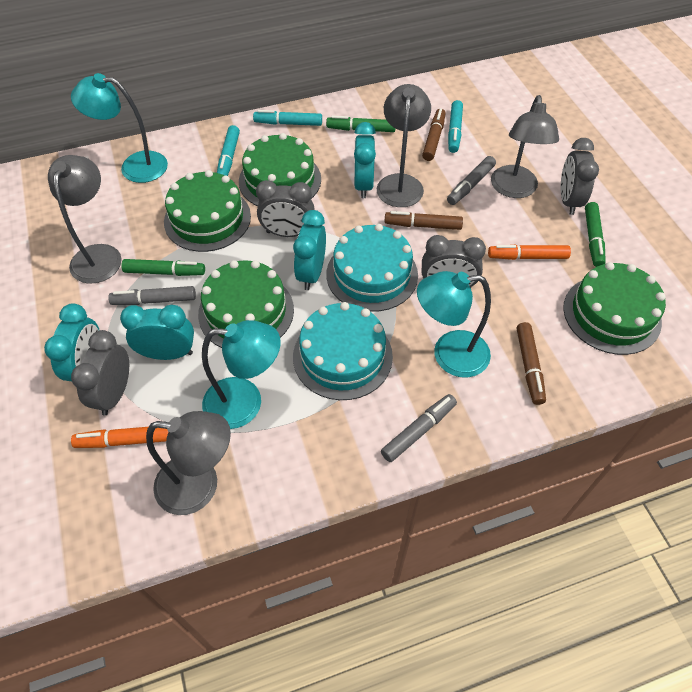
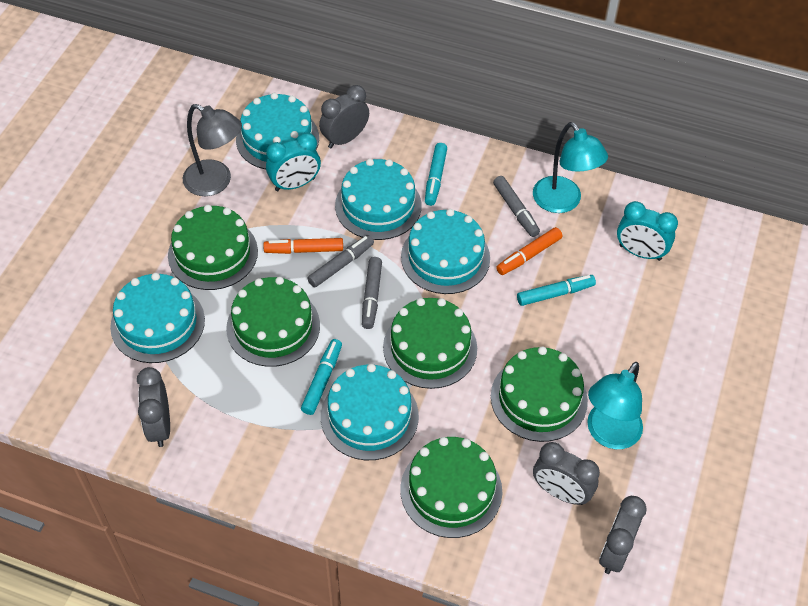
brown marker: 3 -> 0
green cake: 4 -> 5
green marker: 3 -> 0
grey lamp: 4 -> 1
turquoise cake: 2 -> 5
turquoise clock: 4 -> 2
turquoise lamp: 3 -> 2

